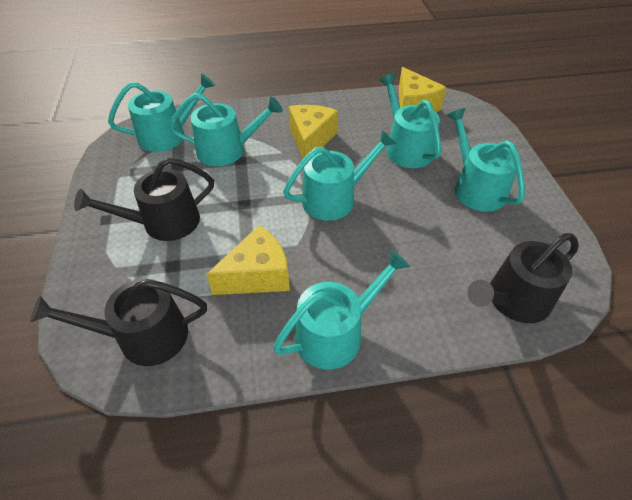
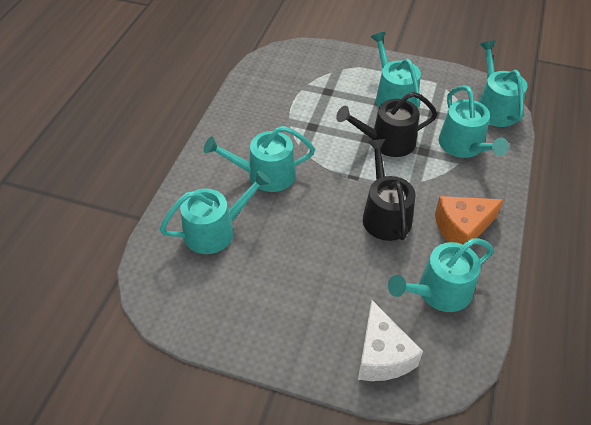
black watering can: 3 -> 2
orange cheese: 0 -> 1
white cheese: 0 -> 1
yellow cheese: 3 -> 0

